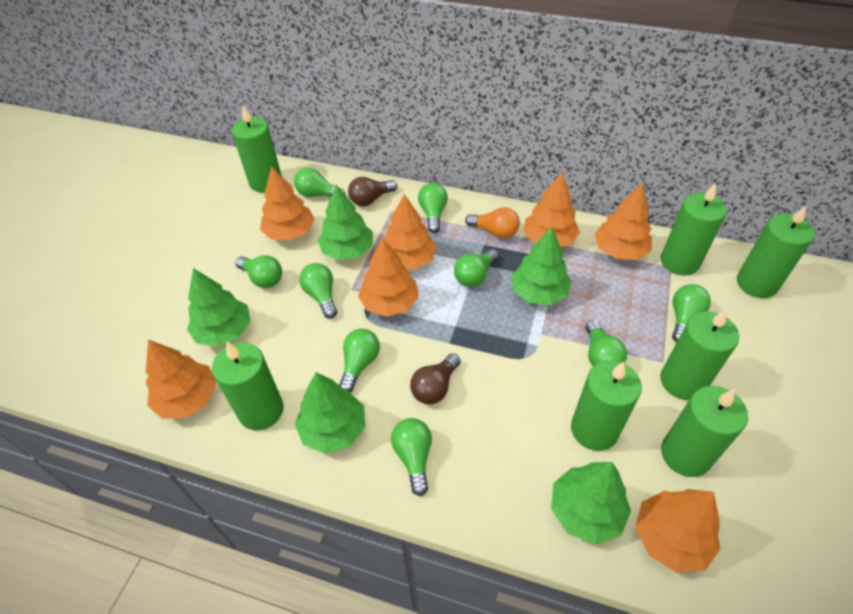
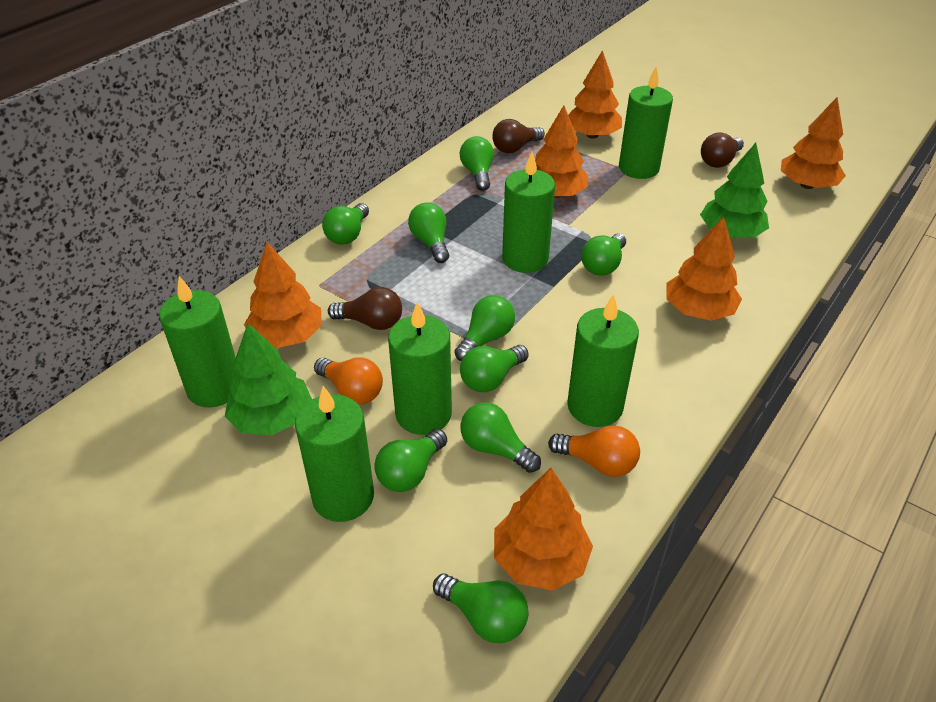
brown light bulb: 2 -> 3
green candle: 7 -> 6
green tree: 5 -> 2
orange light bulb: 1 -> 2
orange tree: 7 -> 6

